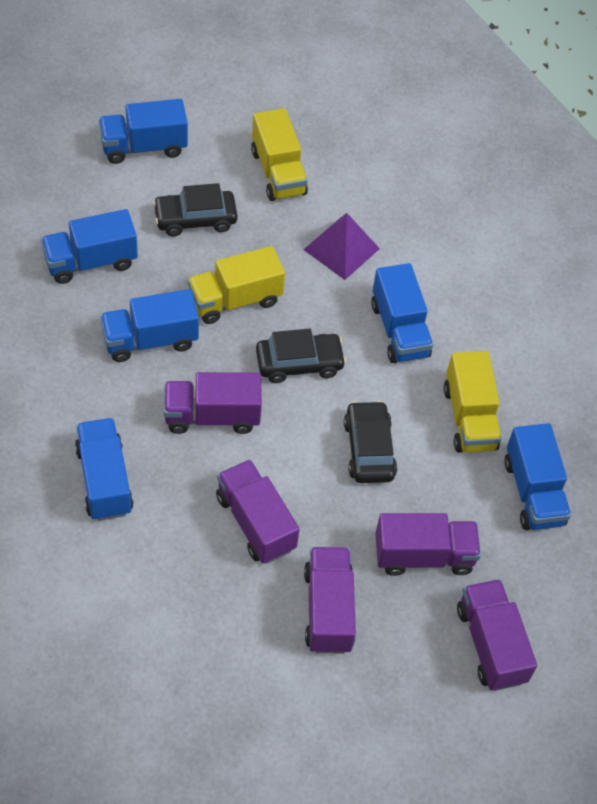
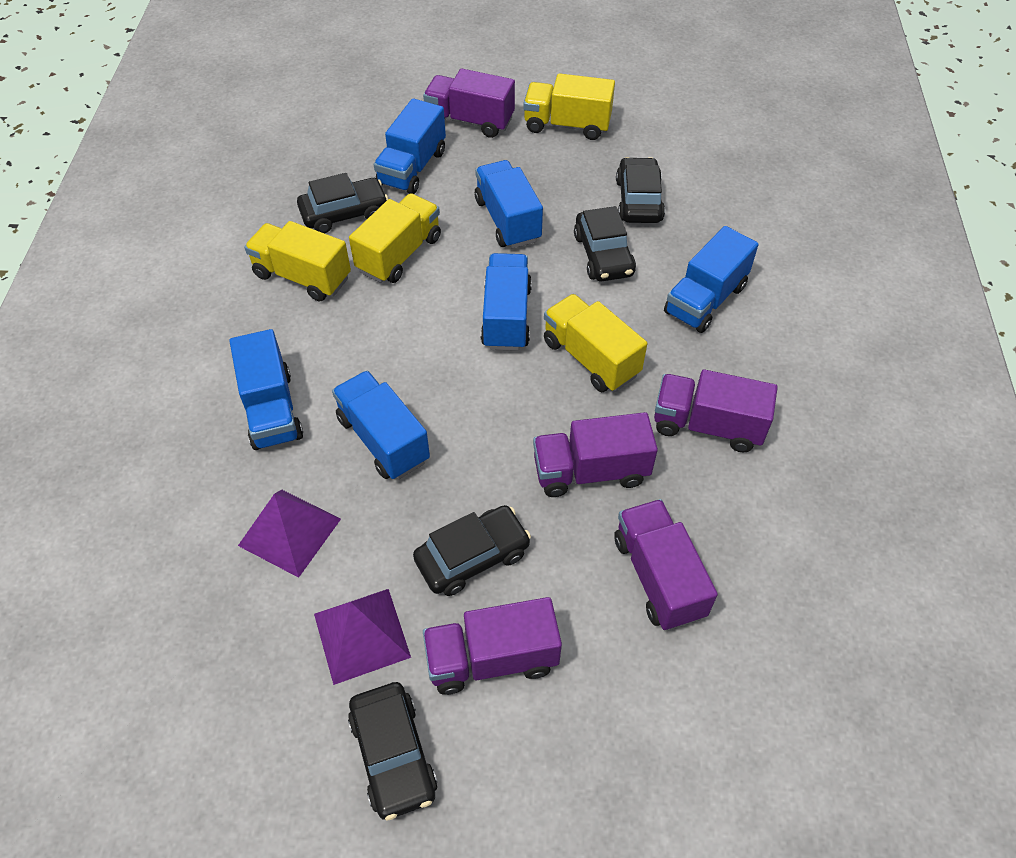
black car: 3 -> 5
purple pyramid: 1 -> 2
yellow truck: 3 -> 4

